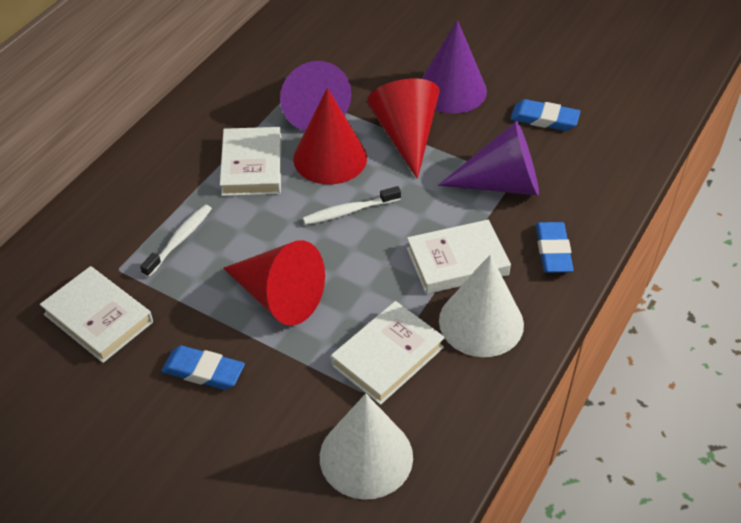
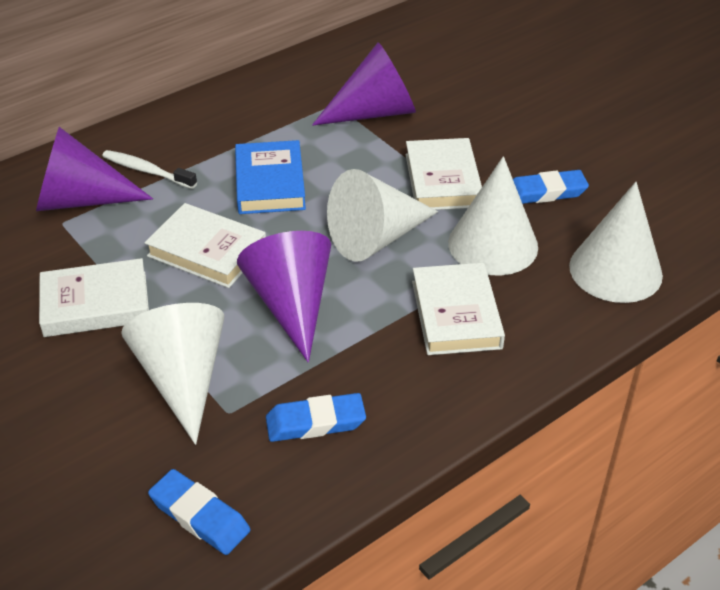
blue book: 0 -> 1
red cone: 3 -> 0
white cone: 2 -> 4
white toothbrush: 2 -> 1

